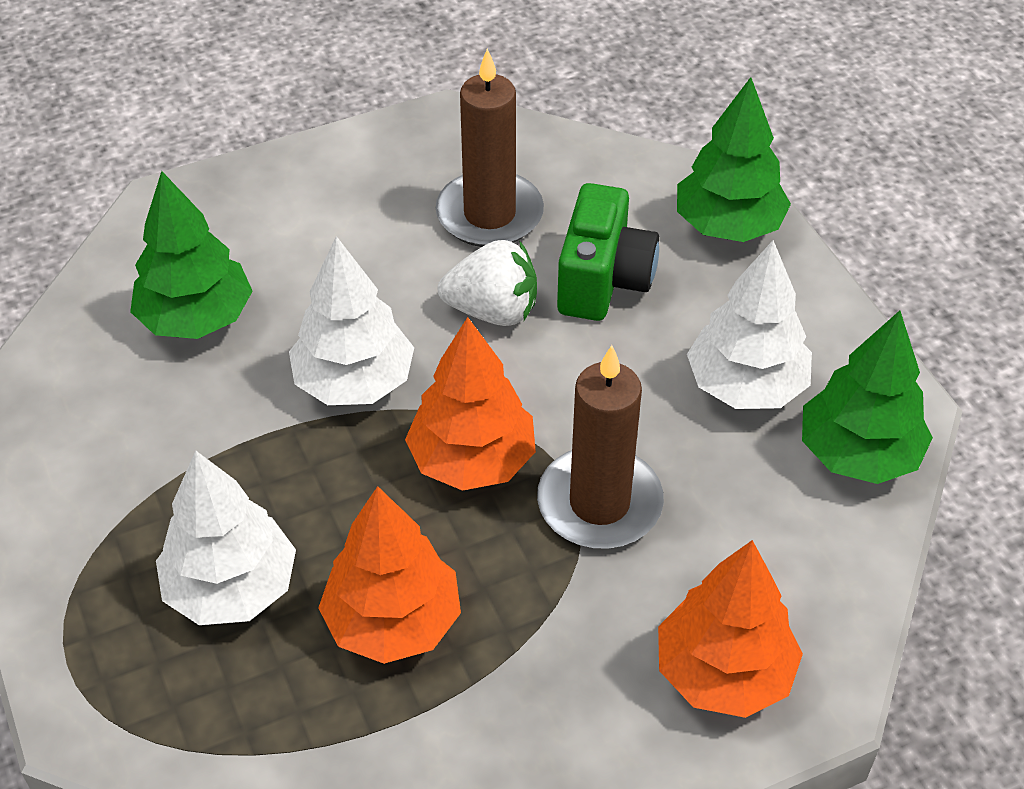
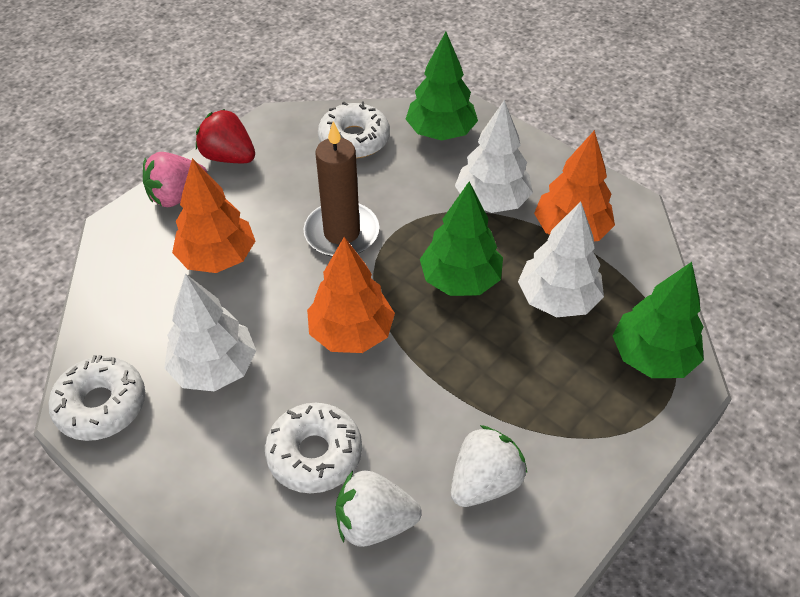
brown candle: 2 -> 1
green camera: 1 -> 0
pink strawberry: 0 -> 1
red strawberry: 0 -> 1
white donut: 0 -> 3
white strawberry: 1 -> 2

